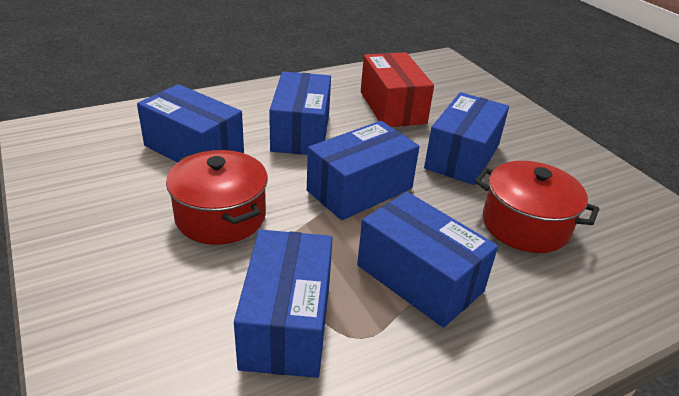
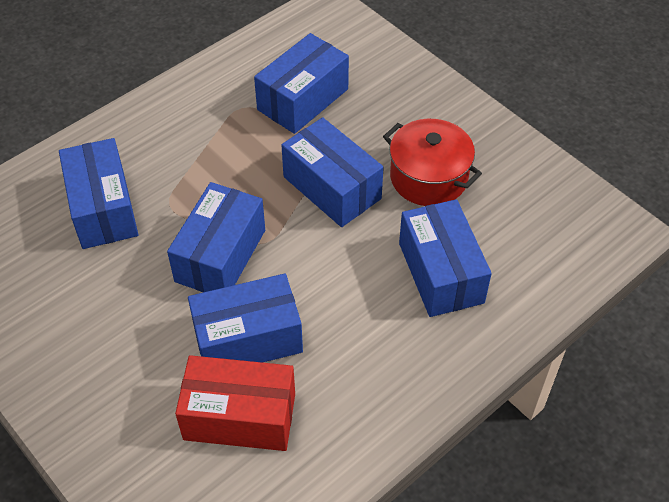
red pot: 2 -> 1

